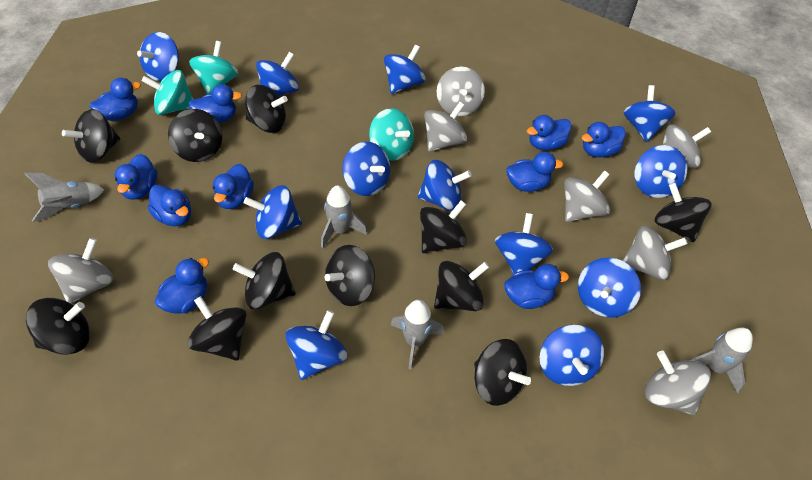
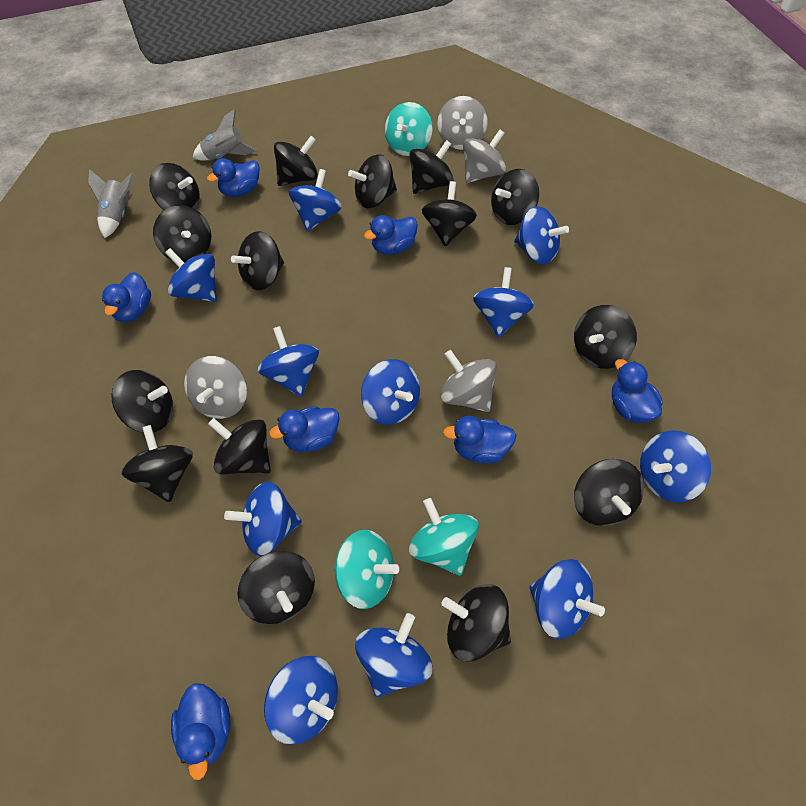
black spinning top: 11 -> 15
blue duck: 10 -> 7
blue spinning top: 12 -> 11
grey rocket: 4 -> 2
grey spinning top: 7 -> 4

